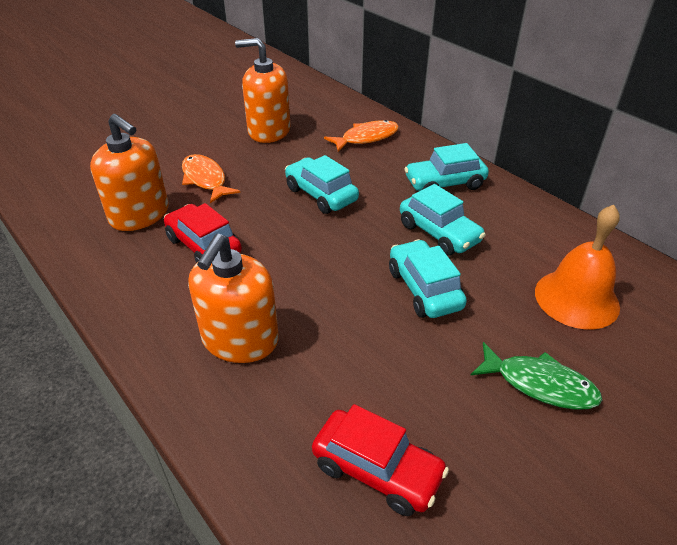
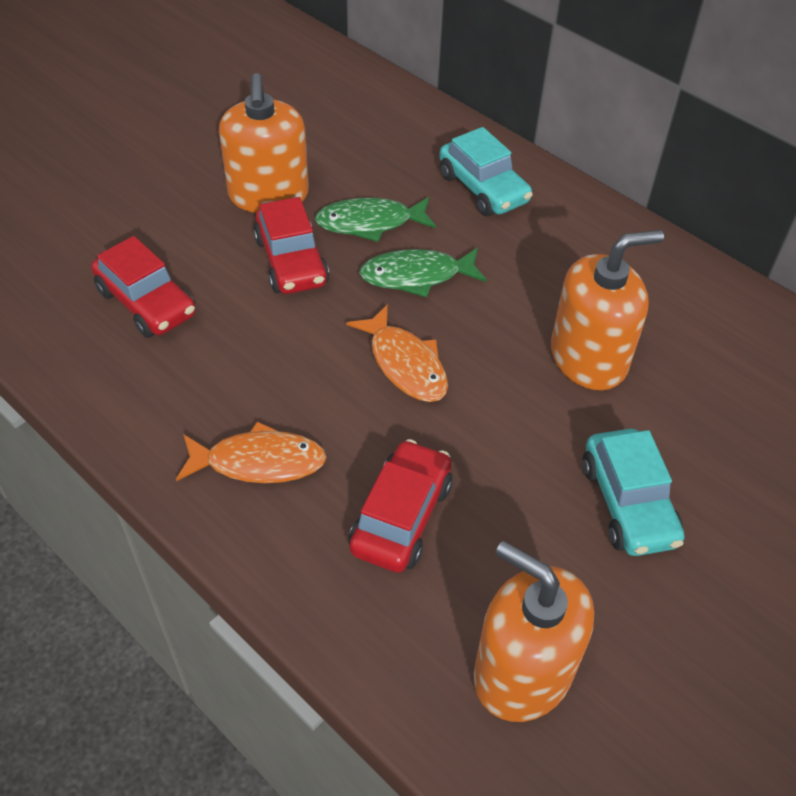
green fish: 1 -> 2
orange bell: 1 -> 0
red car: 2 -> 3
turquoise car: 4 -> 2

